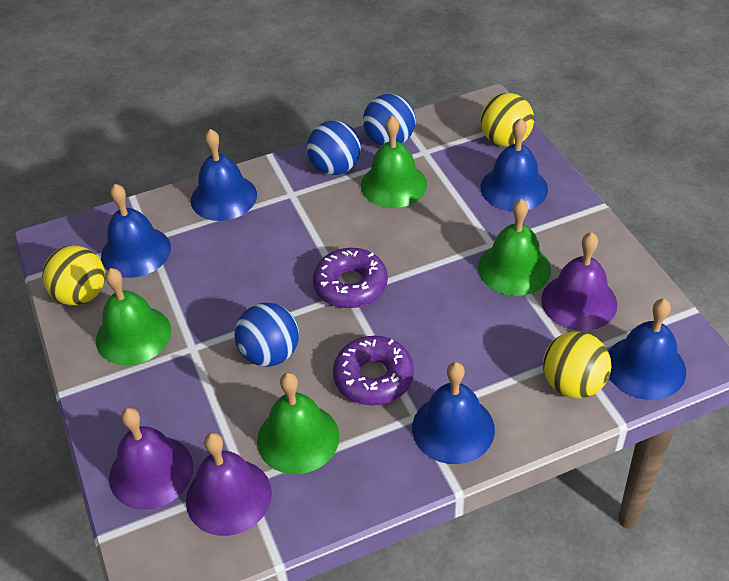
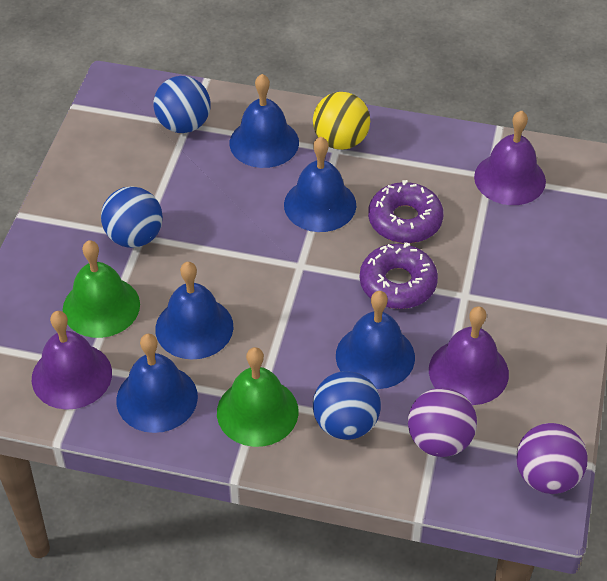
green bell: 4 -> 2
purple ball: 0 -> 2
yellow ball: 3 -> 1

